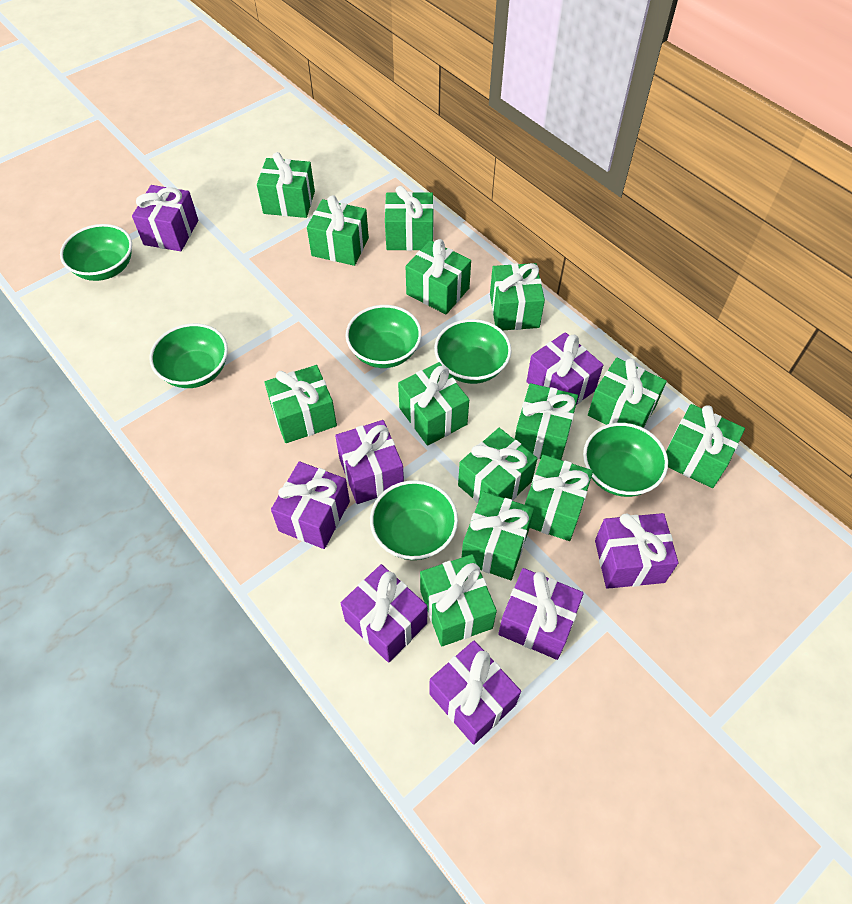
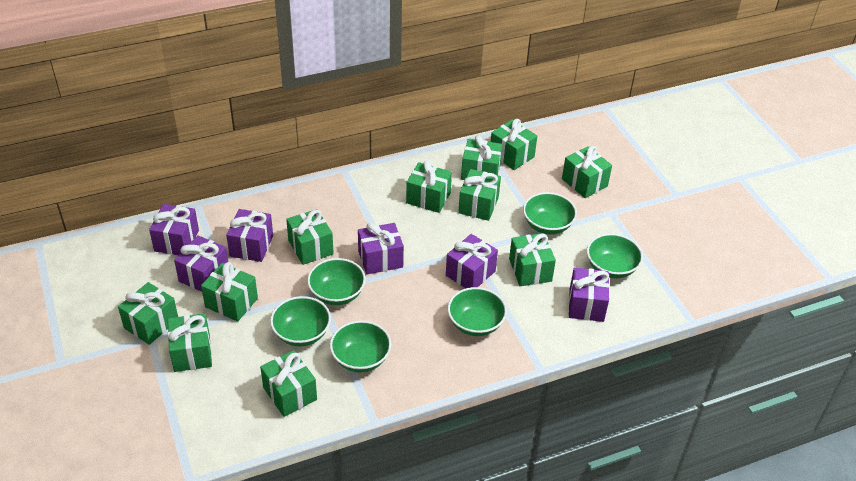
green gift: 14 -> 11
purple gift: 8 -> 6

